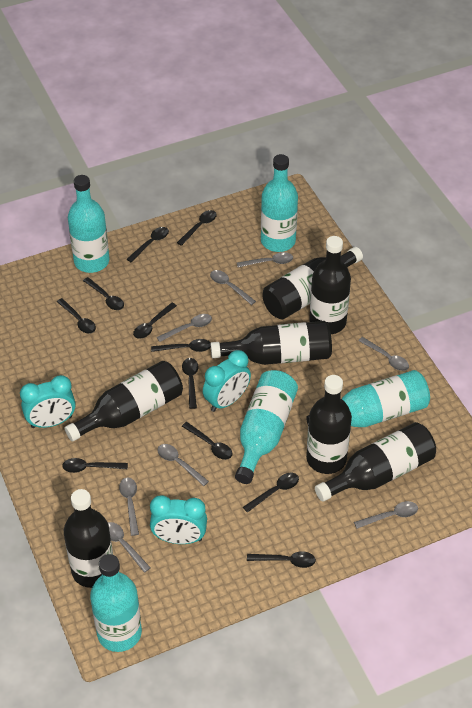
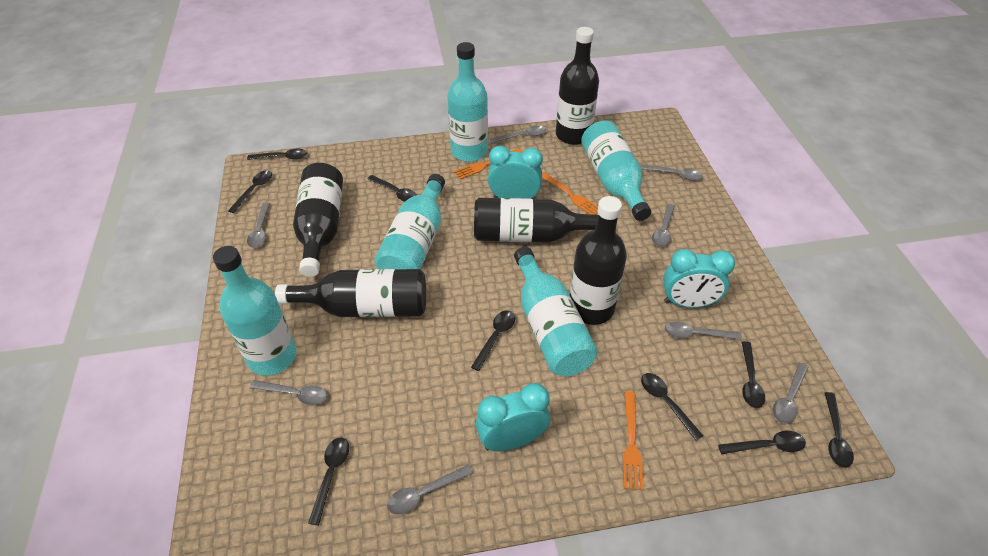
black bottle: 7 -> 5
black spoon: 11 -> 9
orange fork: 0 -> 3

